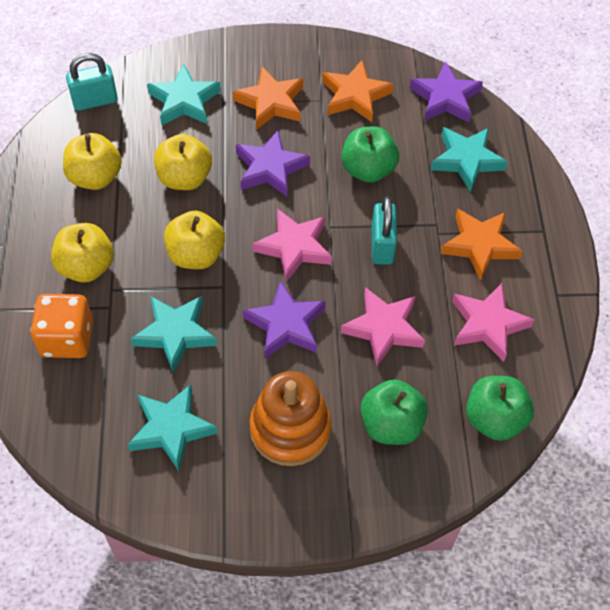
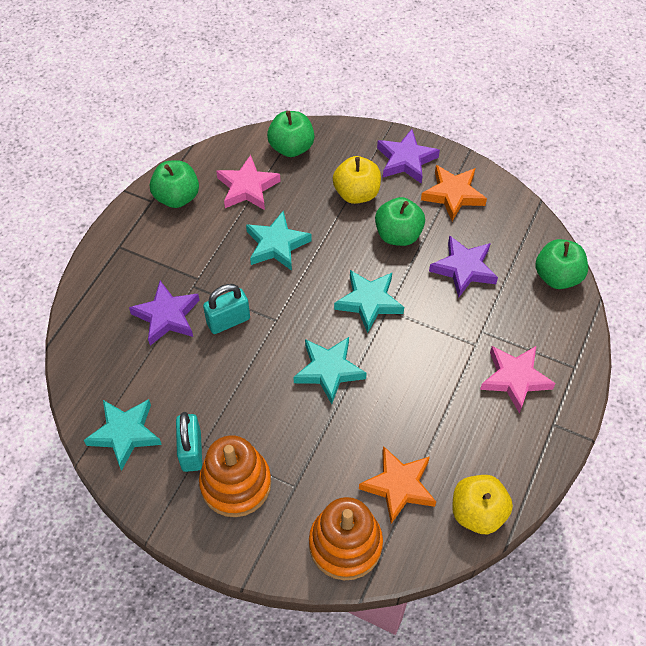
green apple: 3 -> 4
orange dice: 1 -> 0
orange stacking toy: 1 -> 2
orange star: 3 -> 2
pink star: 3 -> 2
yellow apple: 4 -> 2

